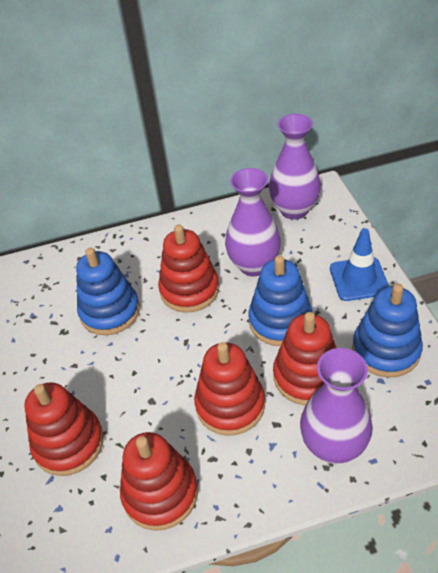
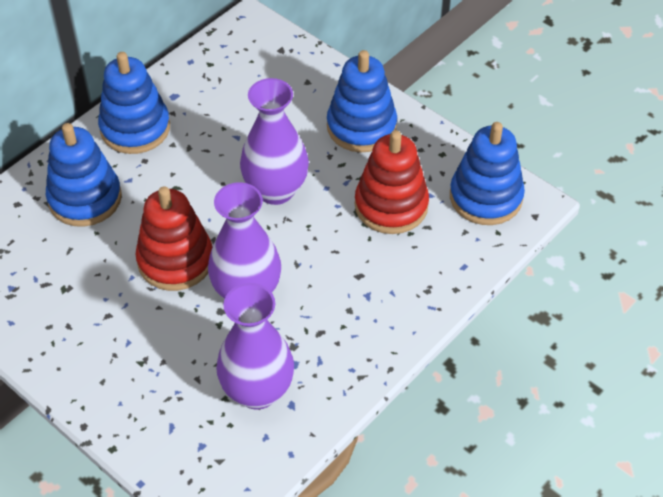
blue stacking toy: 3 -> 4
blue traffic cone: 1 -> 0
red stacking toy: 5 -> 2

